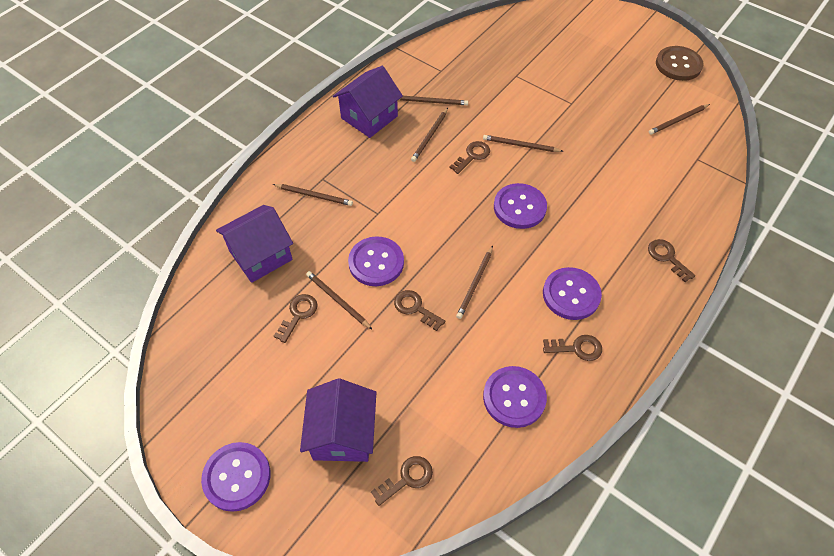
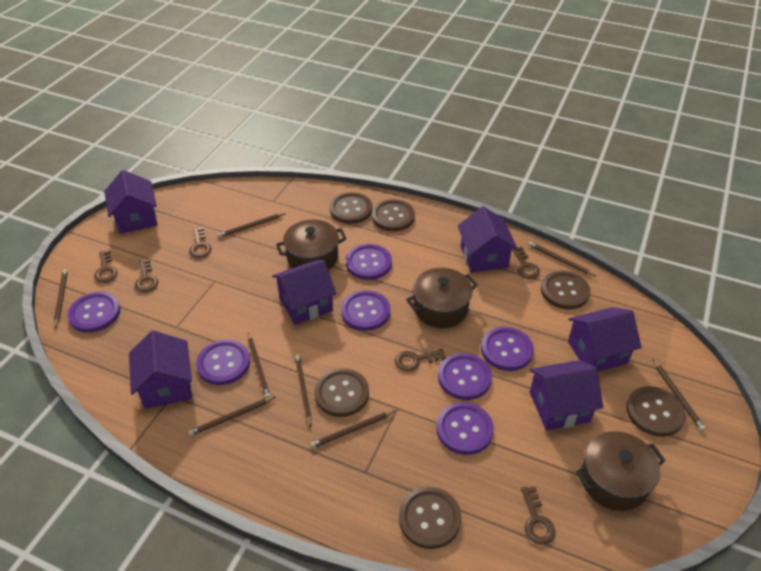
brown button: 1 -> 6
brown pencil: 7 -> 8
brown pot: 0 -> 3
purple button: 5 -> 7
purple house: 3 -> 6

